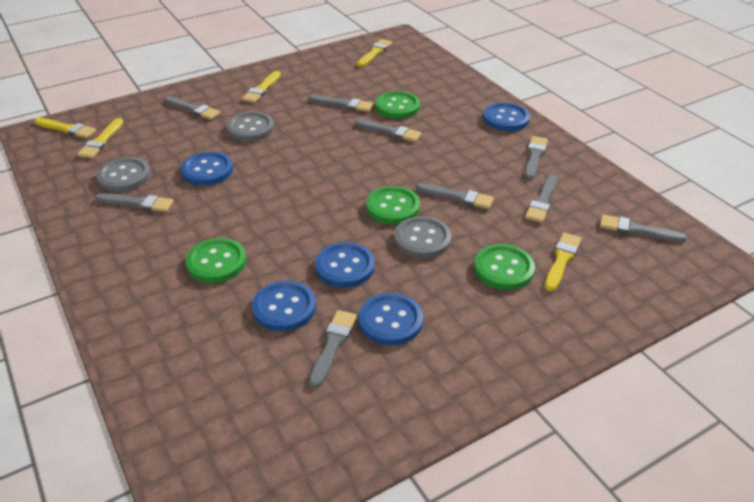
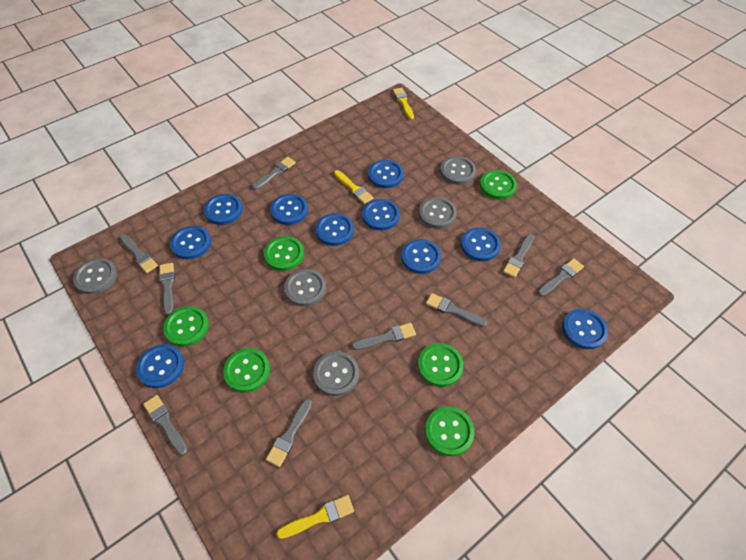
blue button: 5 -> 10
green button: 4 -> 6
grey button: 3 -> 5
yellow brush: 5 -> 3

